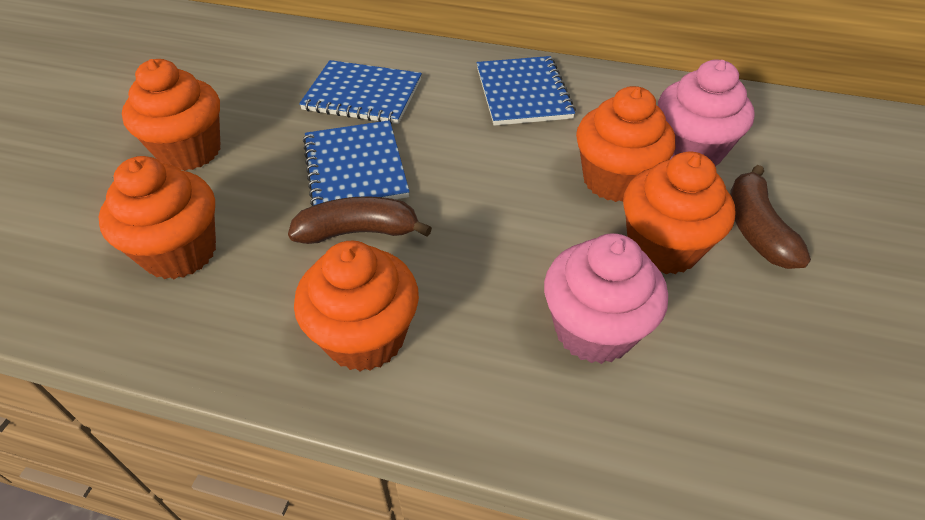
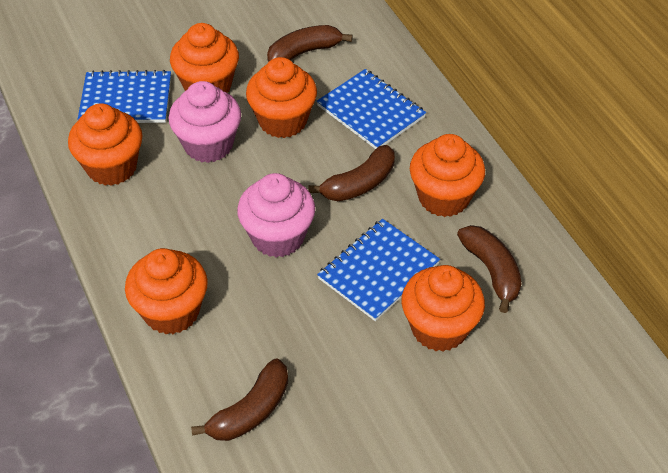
brown banana: 2 -> 4
orange cupcake: 5 -> 6

